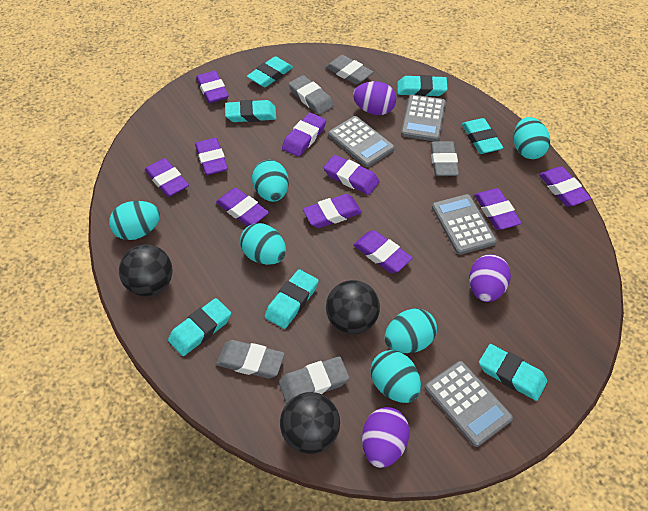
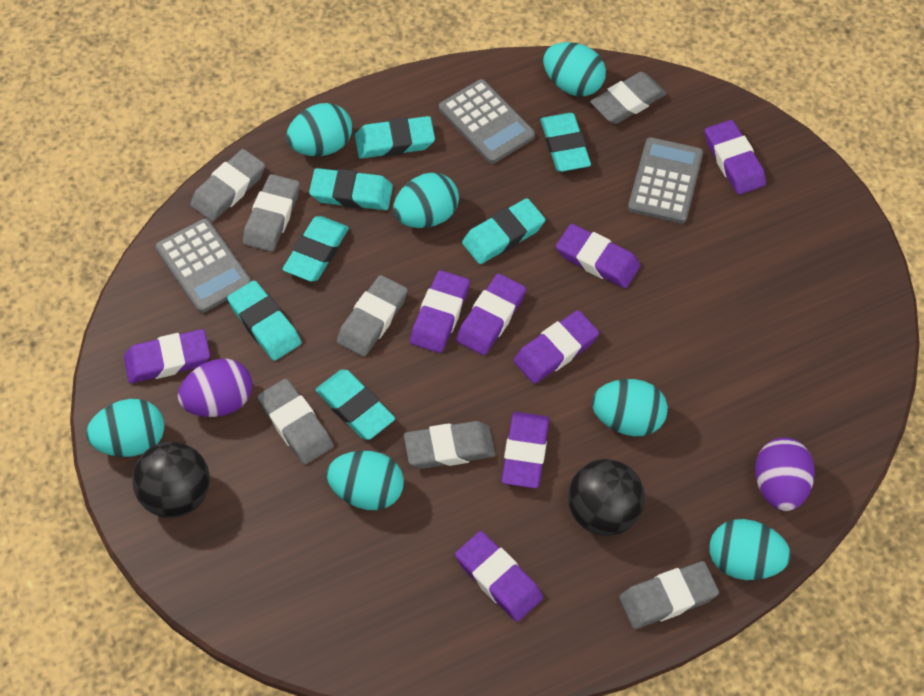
black ball: 3 -> 2
grey calculator: 4 -> 3
grey eraser: 5 -> 7
purple egg: 3 -> 2
purple eraser: 10 -> 8
turquoise egg: 6 -> 7

